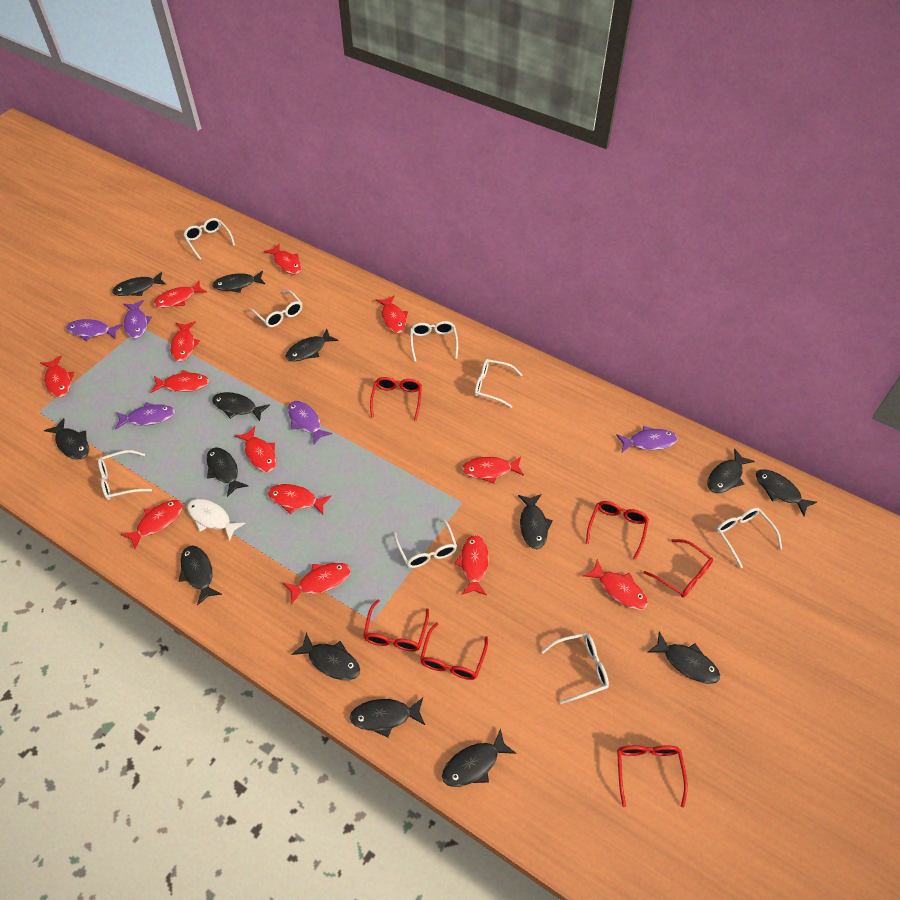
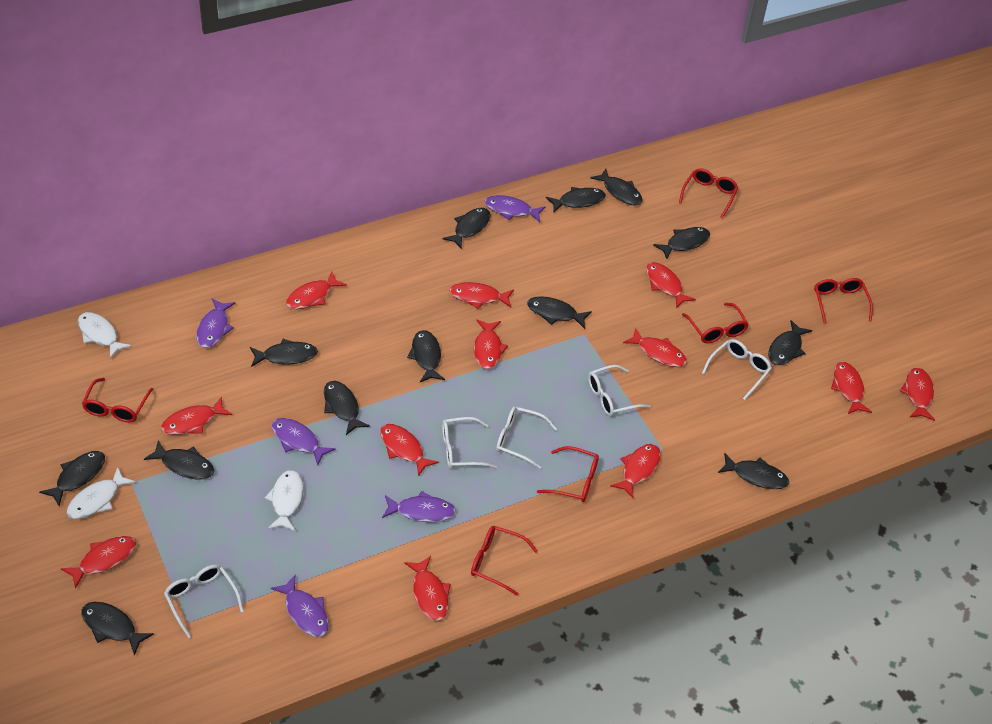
black fish: 14 -> 13
red fish: 13 -> 12
white fish: 1 -> 3
white glasses: 8 -> 5

